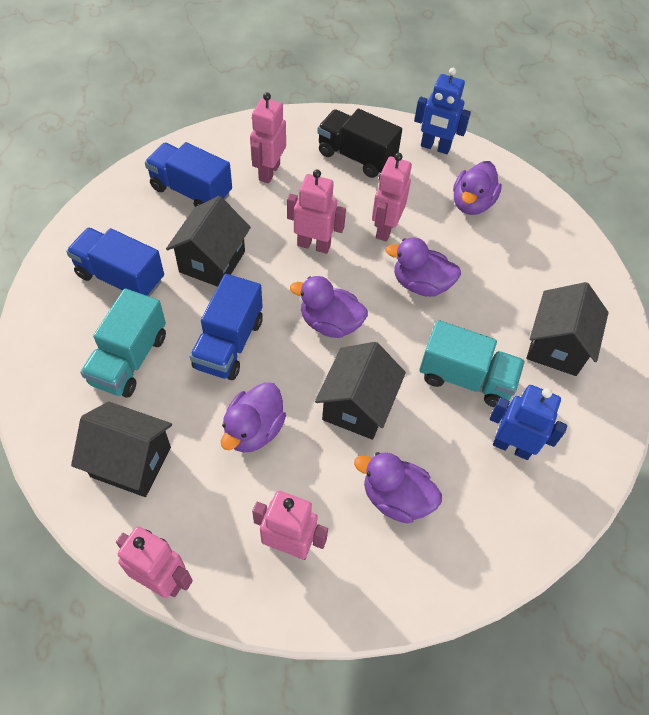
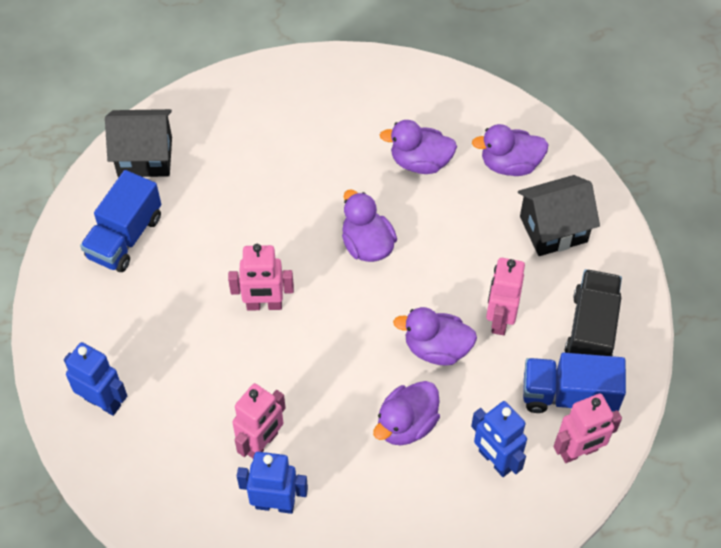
black house: 4 -> 2
blue robot: 2 -> 3
blue truck: 3 -> 2
pink robot: 5 -> 4
turquoise truck: 2 -> 0

